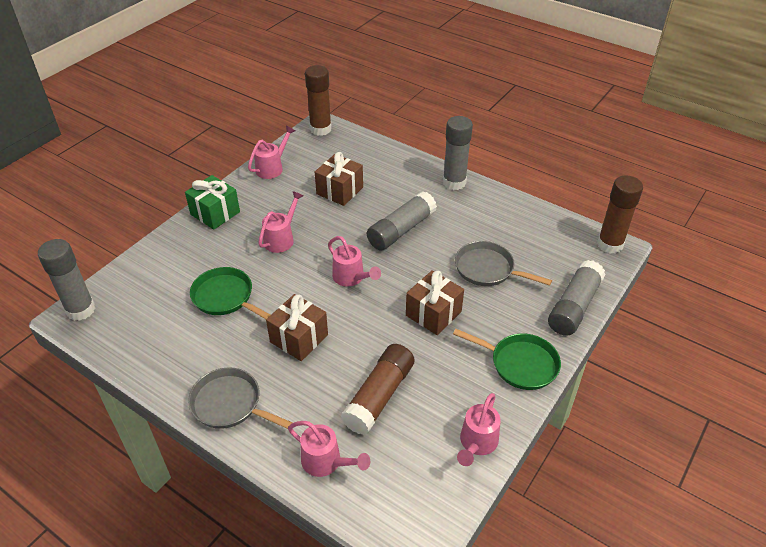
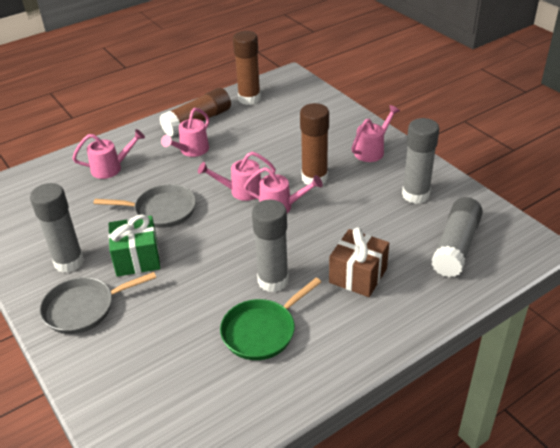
brown gift: 3 -> 1
green pan: 2 -> 1

